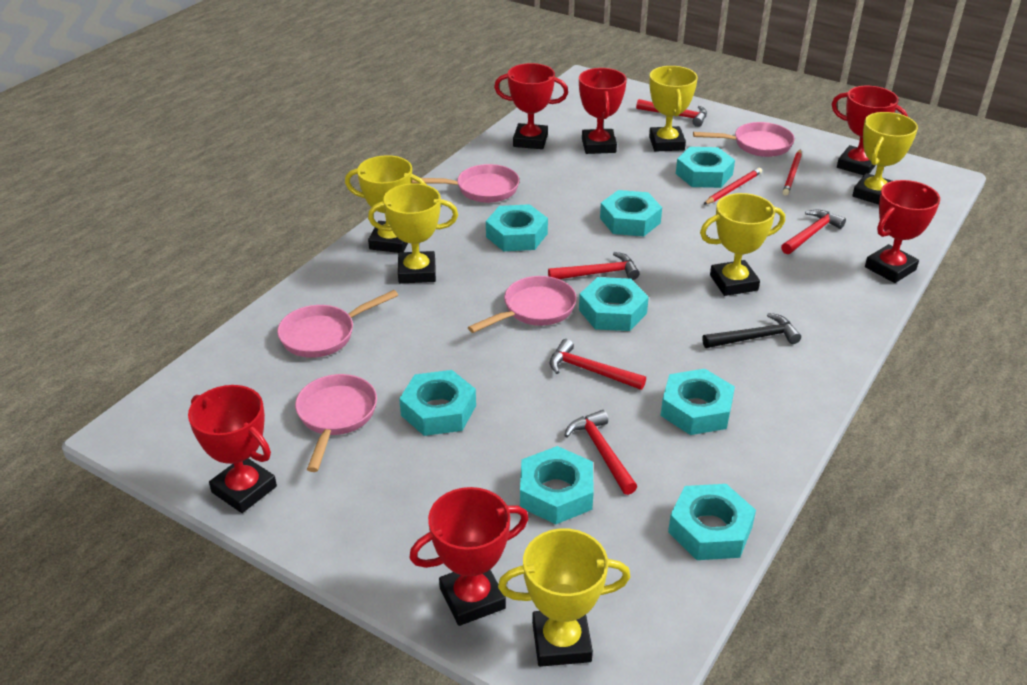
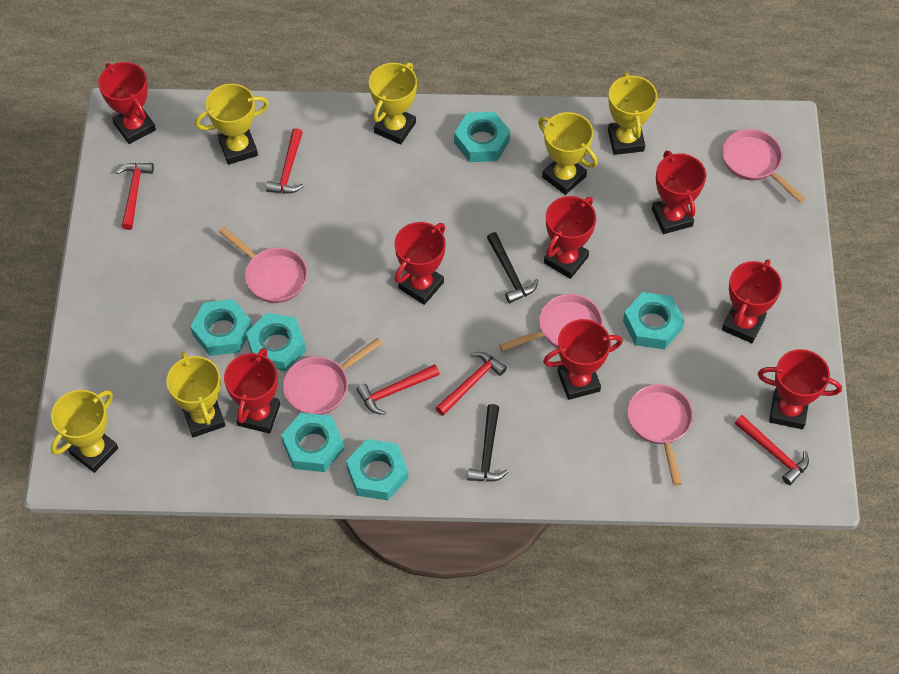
black hammer: 1 -> 2
red pencil: 2 -> 0
red trophy: 6 -> 8
turquoise nut: 8 -> 6

